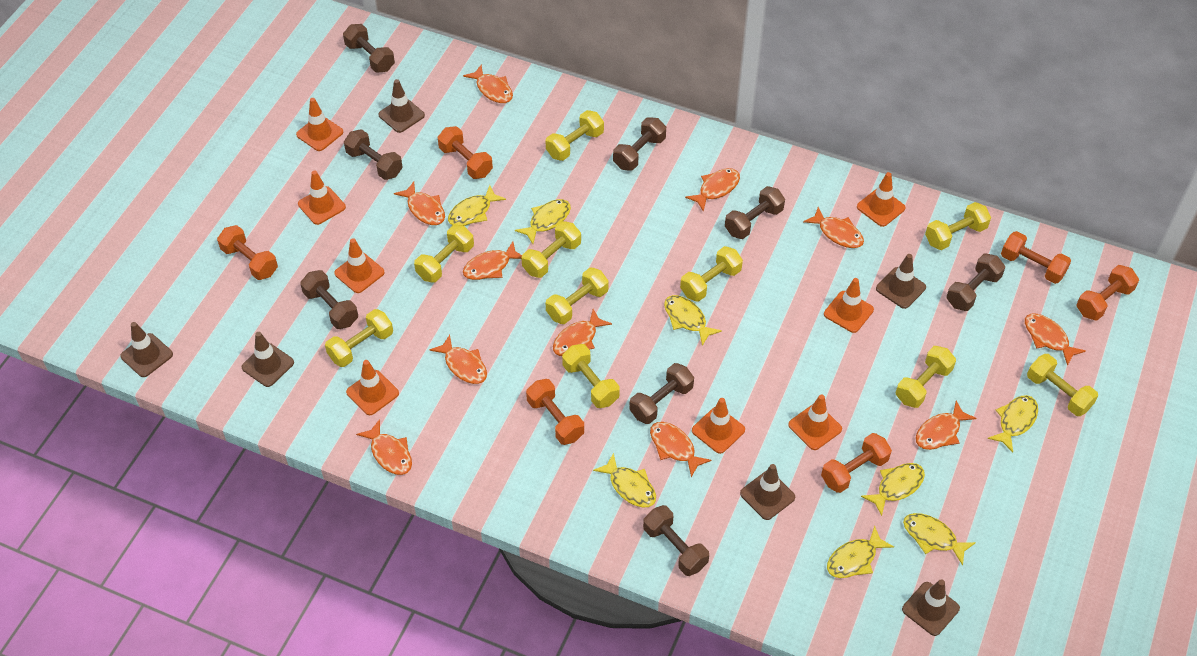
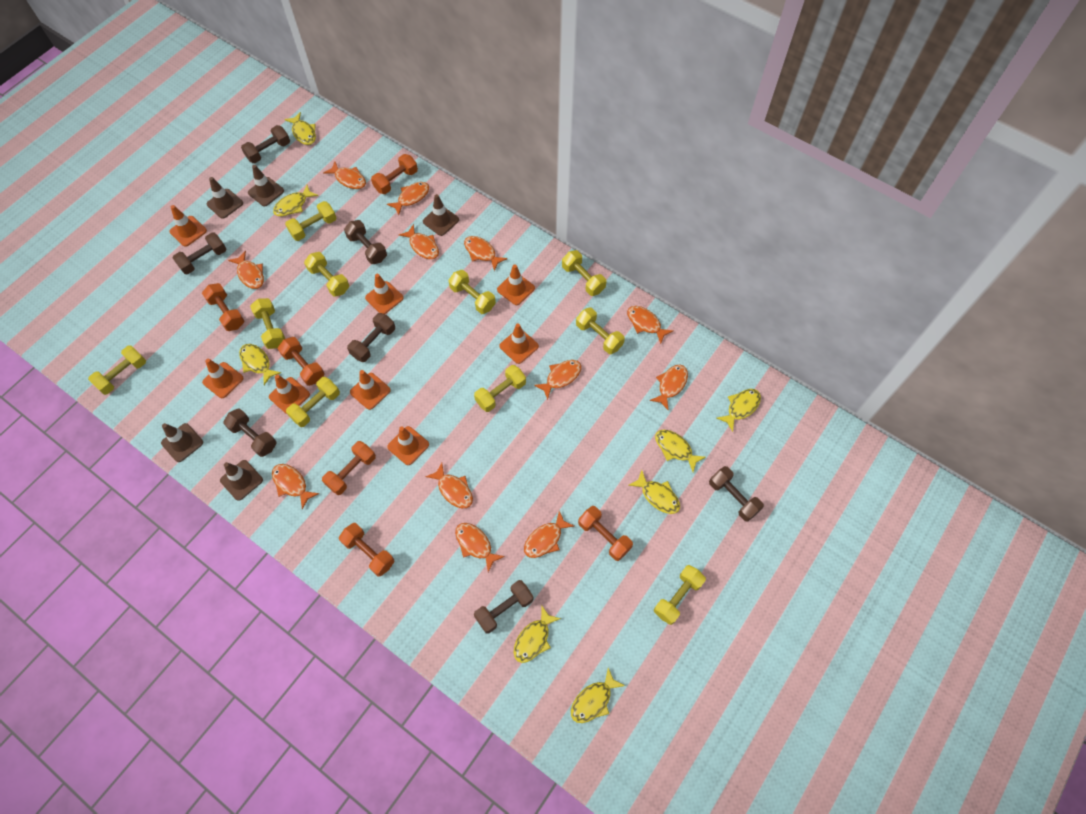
brown dumbbell: 8 -> 7
brown traffic cone: 6 -> 5
orange fish: 11 -> 12

